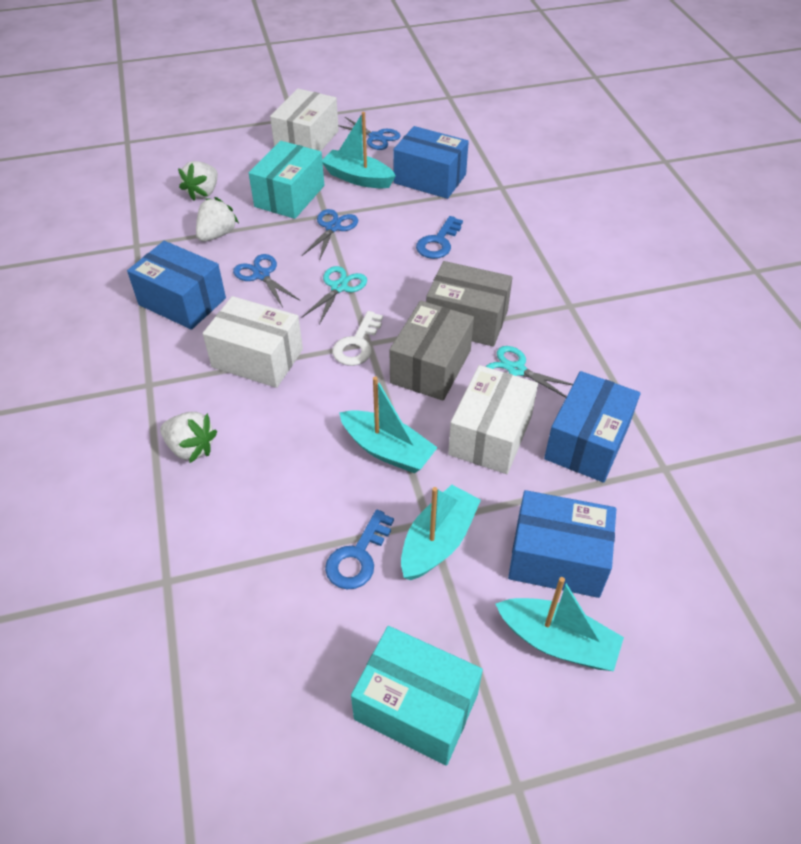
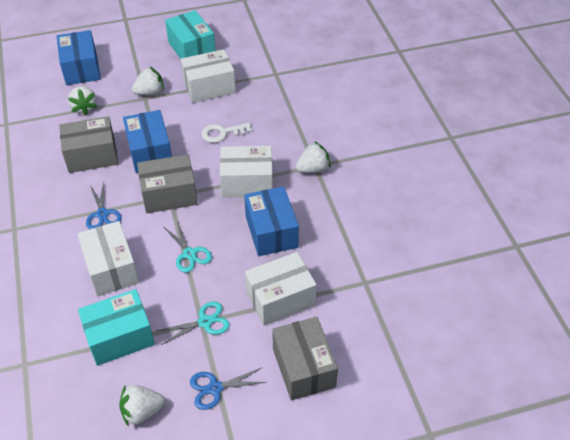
blue box: 4 -> 3
blue key: 2 -> 0
blue scissors: 3 -> 2
grey box: 2 -> 3
turquoise boat: 4 -> 0
white box: 3 -> 4
white strawberry: 3 -> 4

